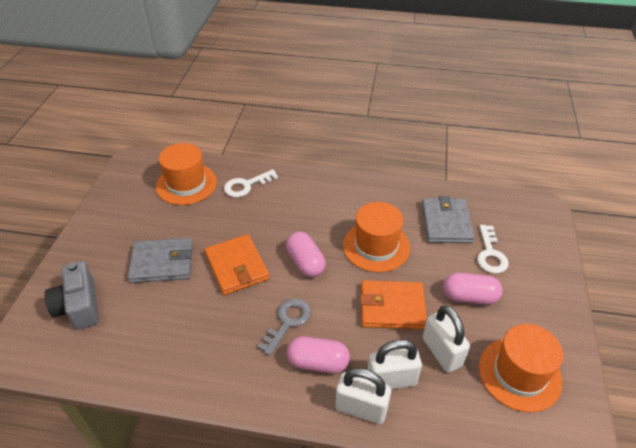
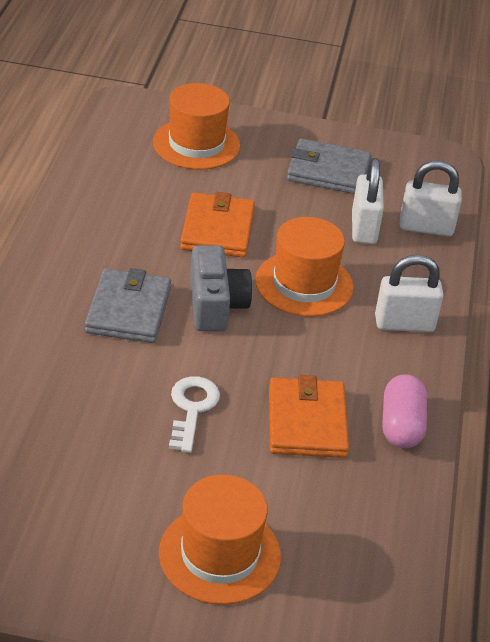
grey key: 1 -> 0
pink capsule: 3 -> 1
white key: 2 -> 1

